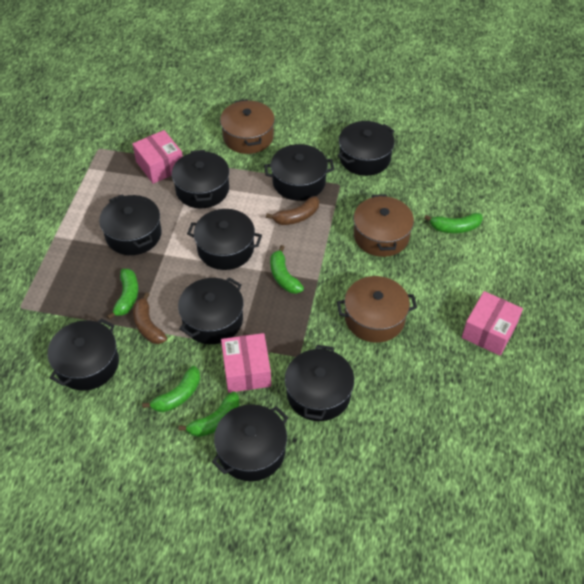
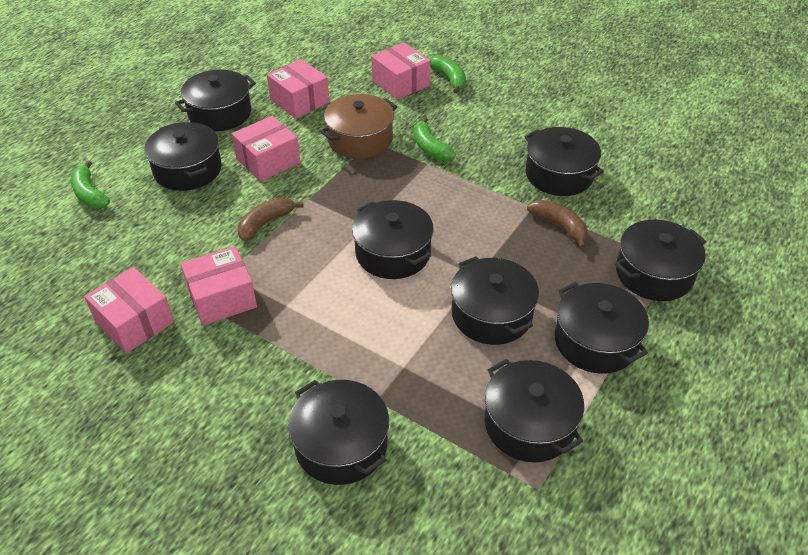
brown pot: 3 -> 1
green banana: 5 -> 3
pink box: 3 -> 5

